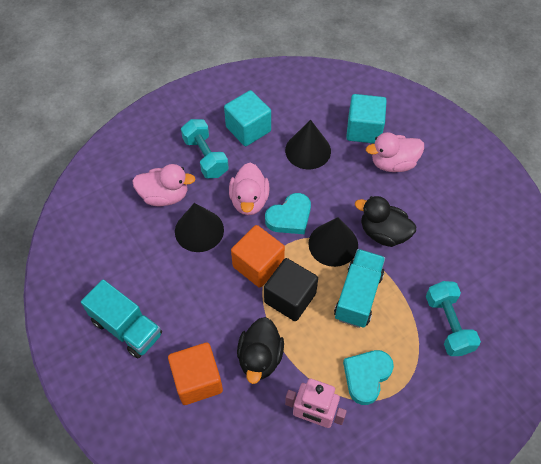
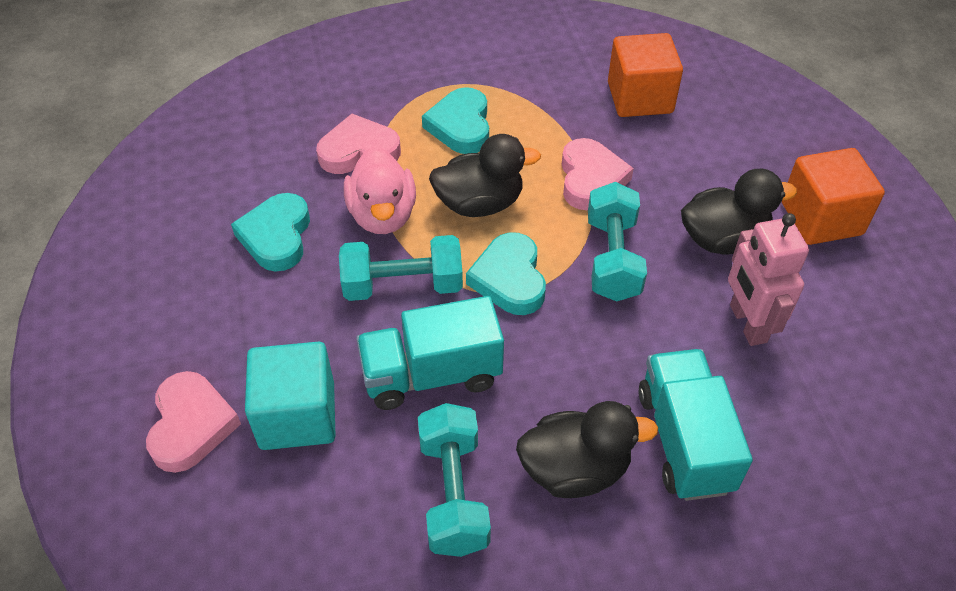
black cone: 3 -> 0
black cube: 1 -> 0
black duck: 2 -> 3
pink duck: 3 -> 1
pink heart: 0 -> 3
turquoise cube: 2 -> 1
turquoise dumbbell: 2 -> 3
turquoise heart: 2 -> 3

